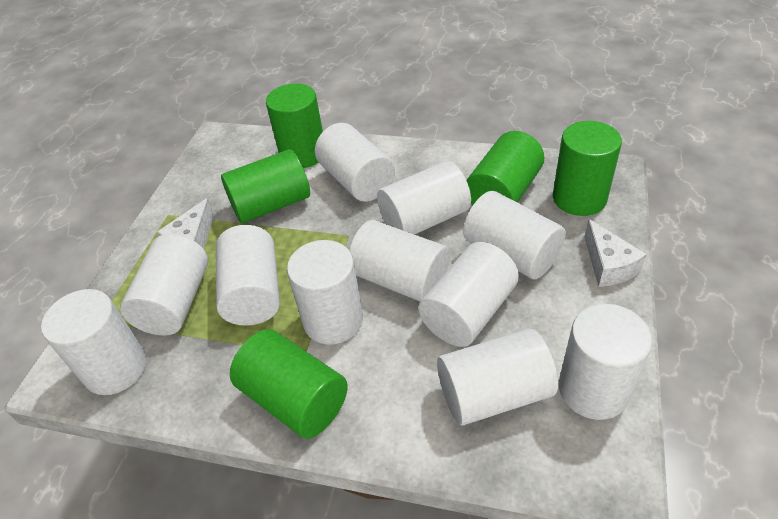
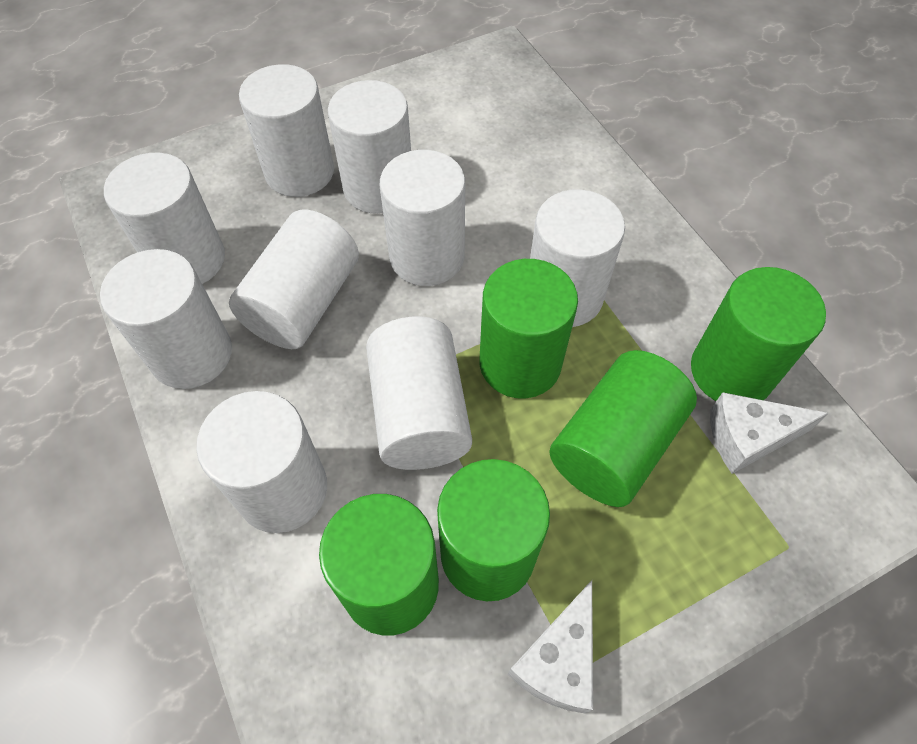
white cylinder: 11 -> 9

